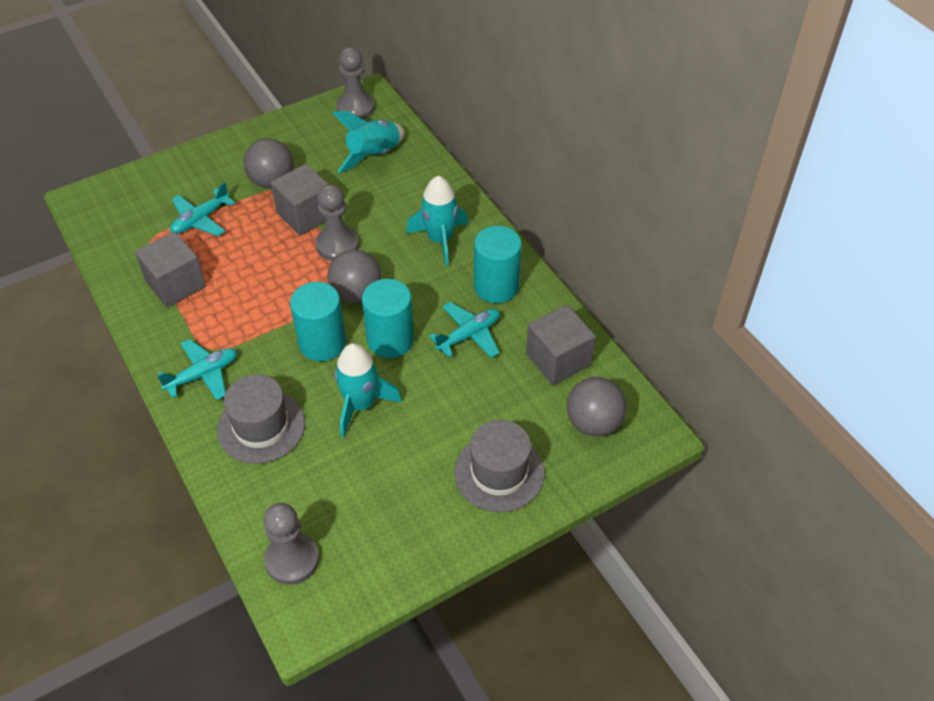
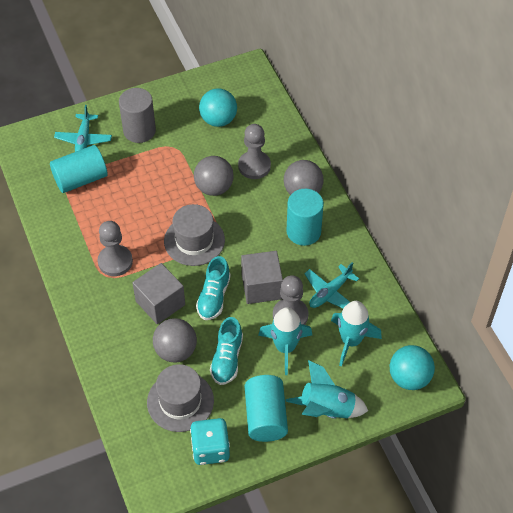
grey cube: 3 -> 2
grey cylinder: 0 -> 1
turquoise ball: 0 -> 2
turquoise dice: 0 -> 1
turquoise plane: 3 -> 2
turquoise shoe: 0 -> 2

